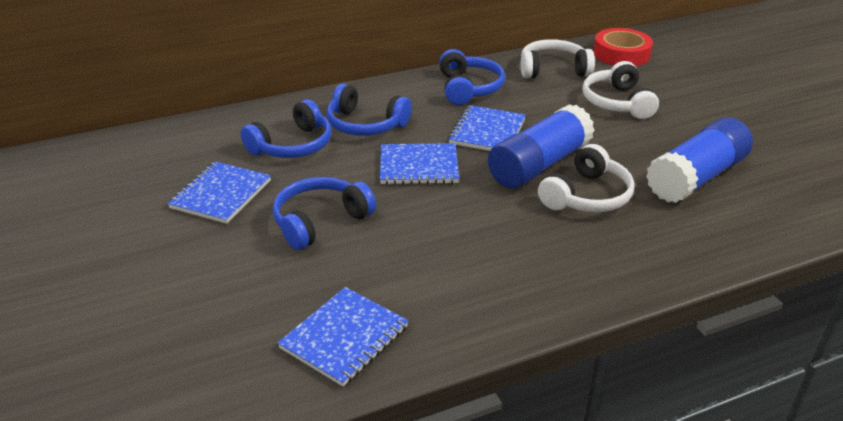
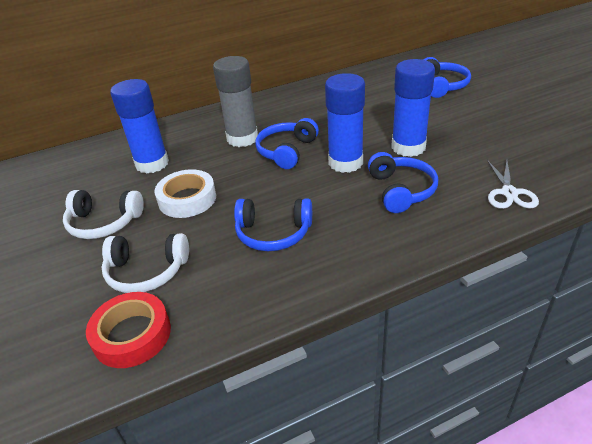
blue glue stick: 2 -> 3
blue notebook: 4 -> 0
grey glue stick: 0 -> 1
white headphones: 3 -> 2
white scissors: 0 -> 1
white tape: 0 -> 1

